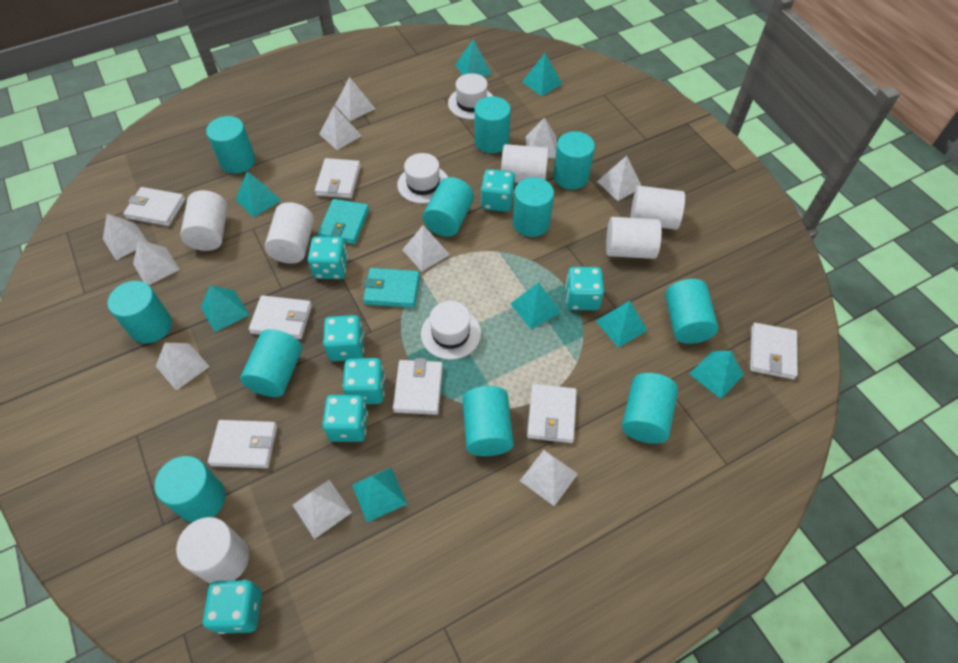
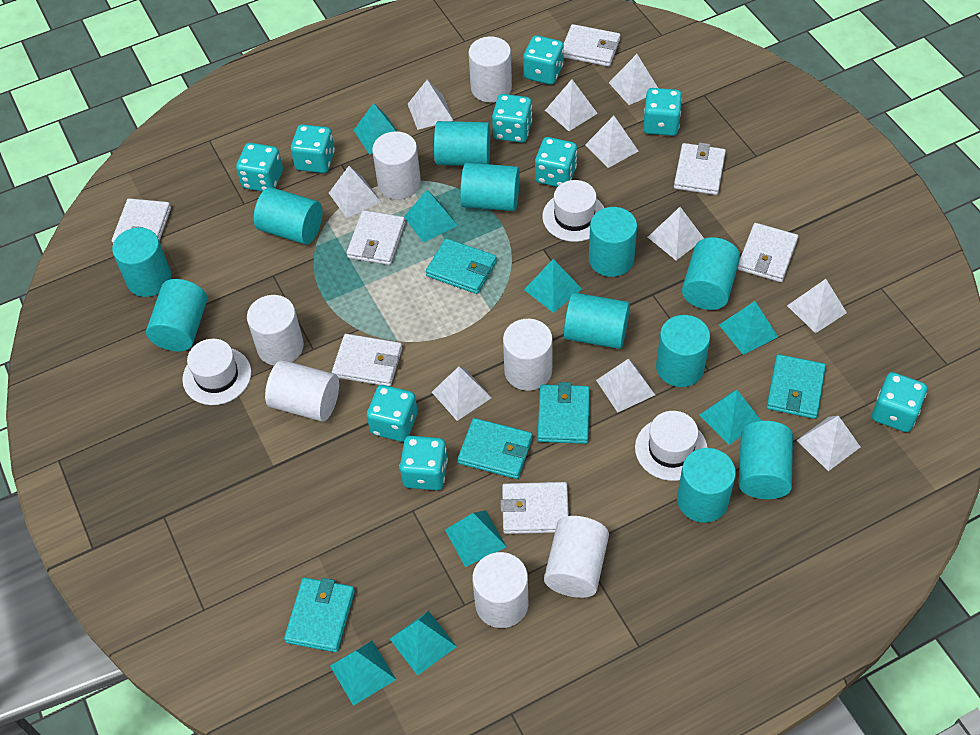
turquoise dice: 7 -> 9
turquoise wallet: 2 -> 5
white cylinder: 6 -> 7

